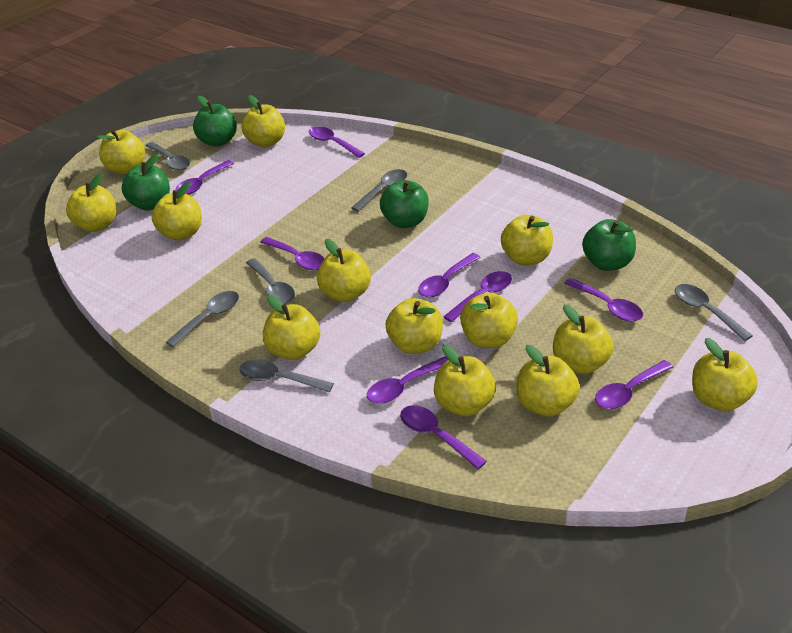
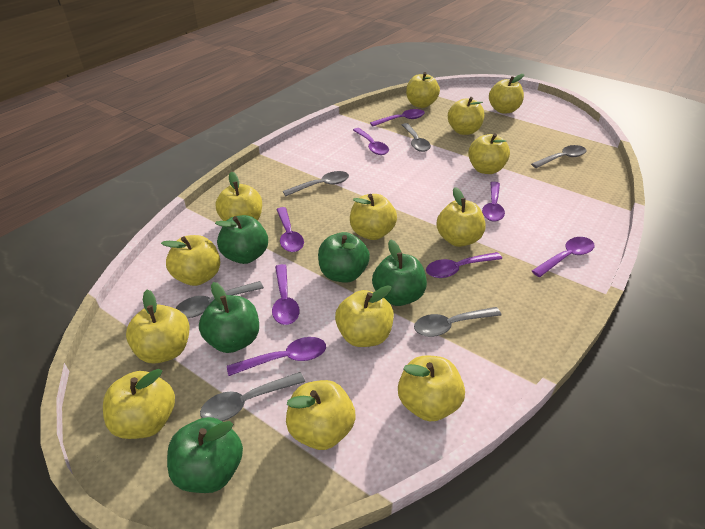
green apple: 4 -> 5
purple spoon: 9 -> 8

